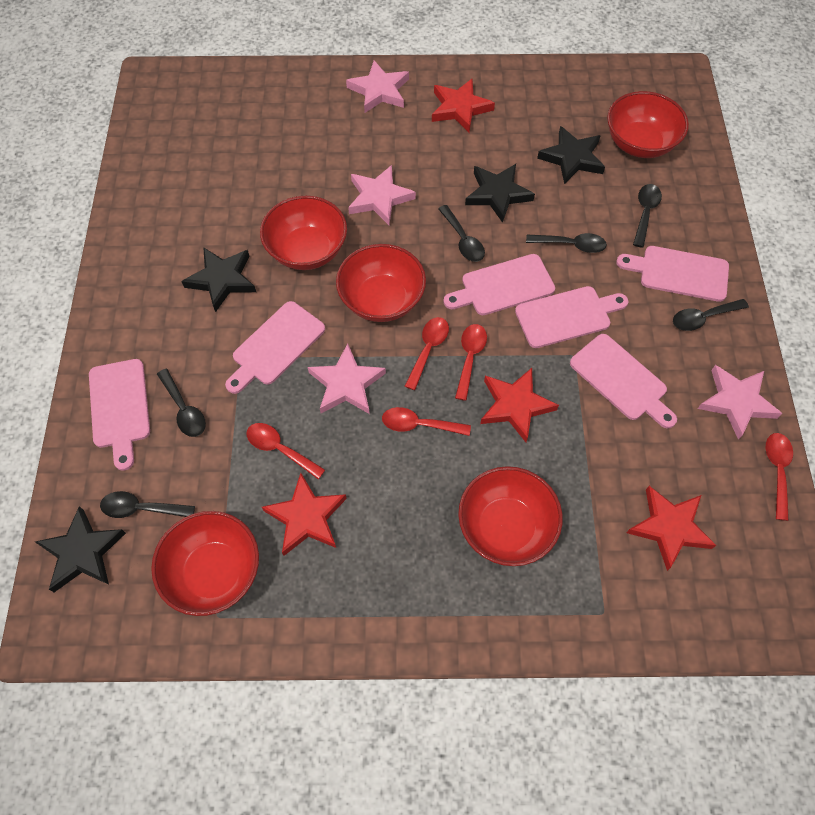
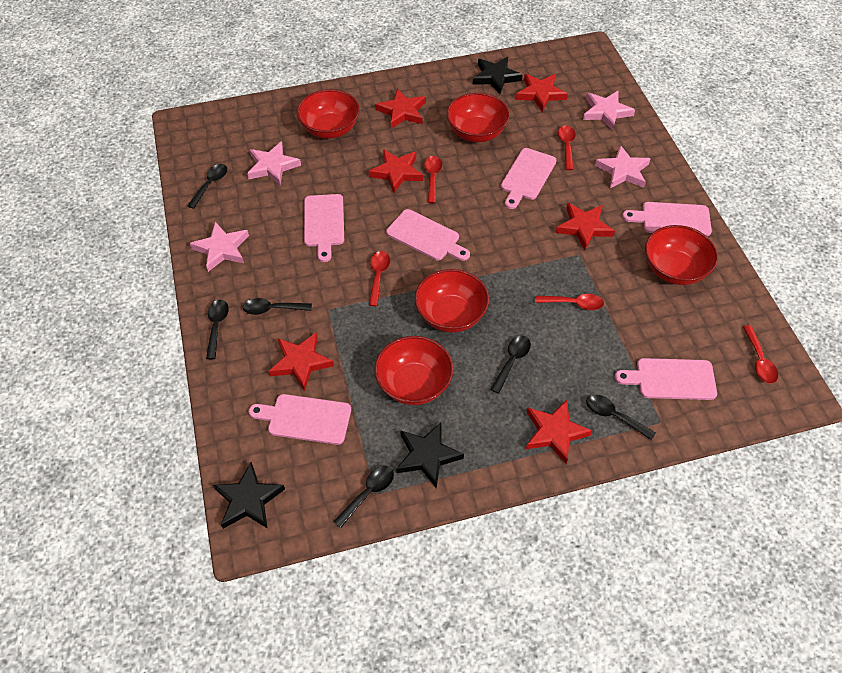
black star: 4 -> 3
red star: 4 -> 6

